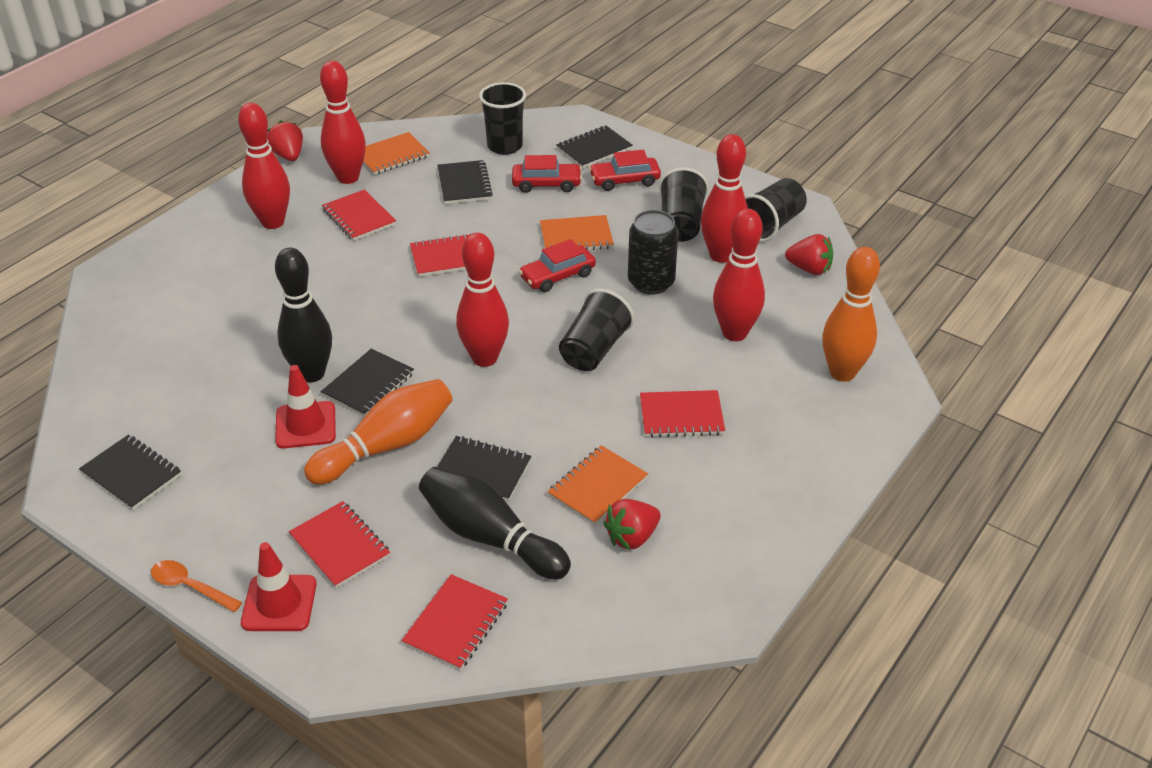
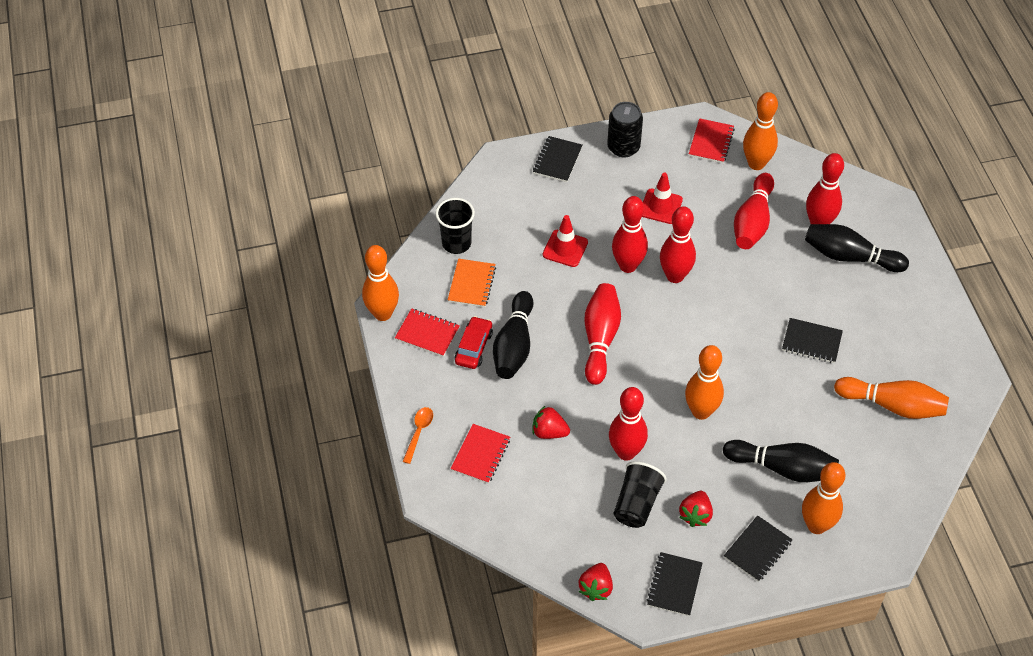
black bowling pin: 2 -> 3
black cup: 4 -> 2
black notebook: 5 -> 4
orange bowling pin: 2 -> 5
orange notebook: 3 -> 1
red bowling pin: 5 -> 6
red car: 3 -> 1
red notebook: 5 -> 3

